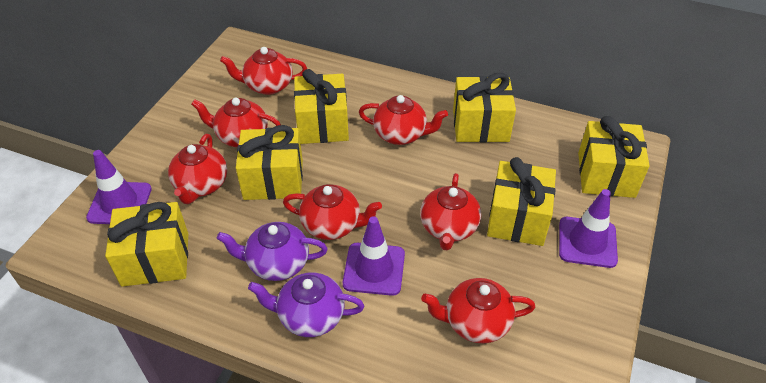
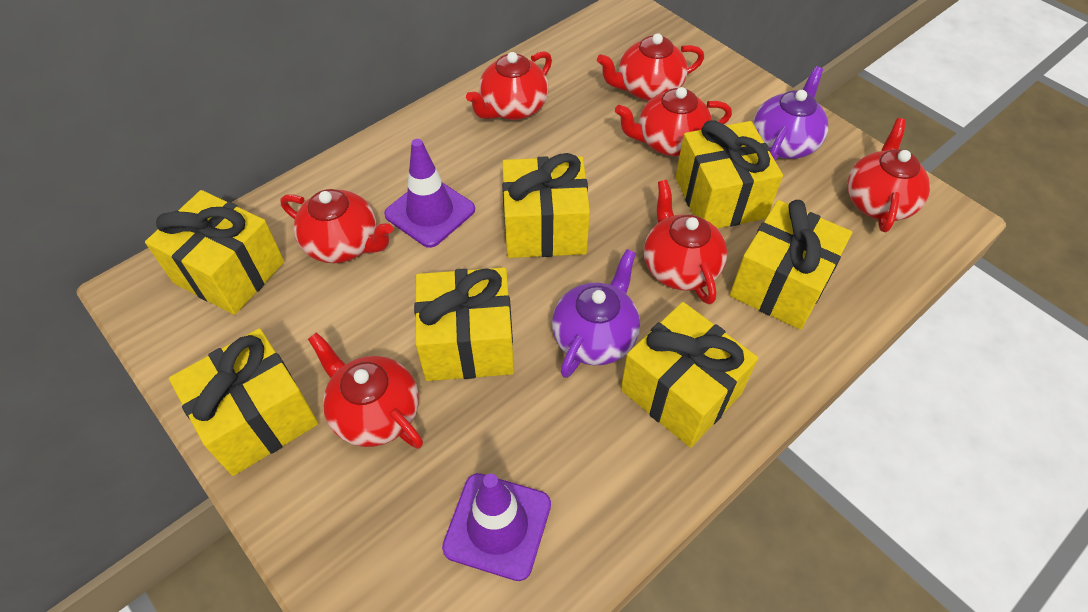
purple traffic cone: 3 -> 2
yellow gift: 6 -> 7

